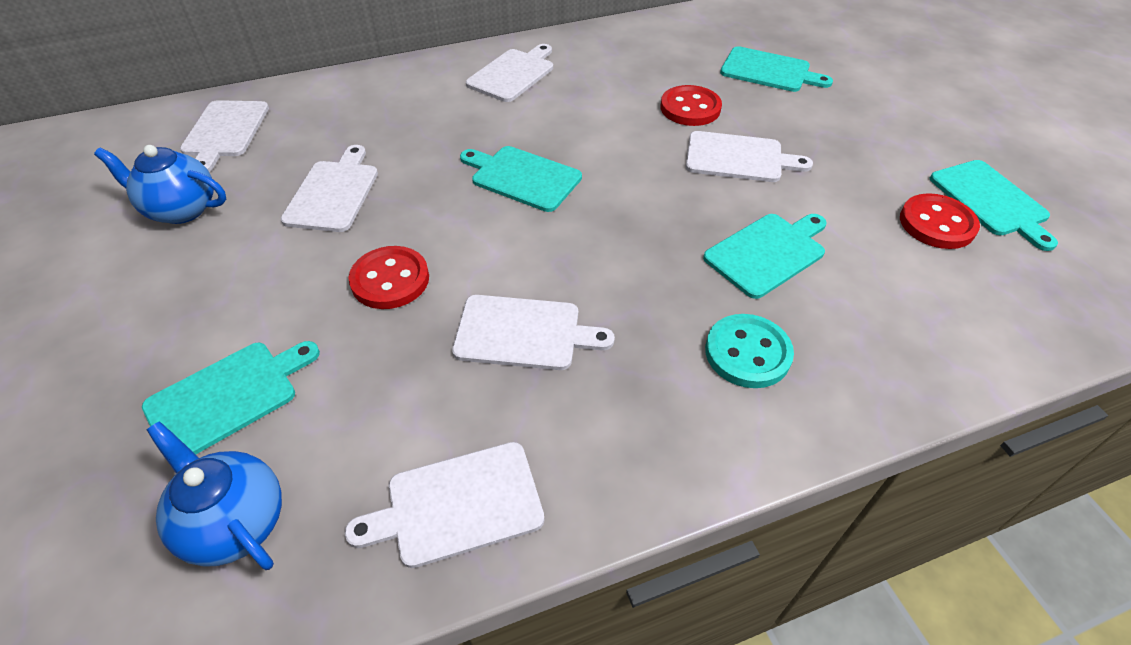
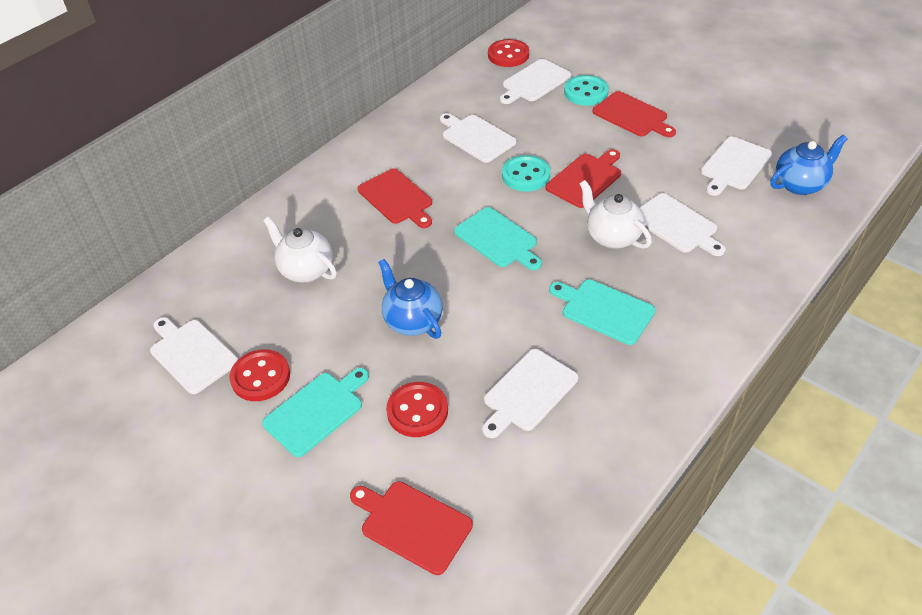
red cutting board: 0 -> 4
turquoise button: 1 -> 2
turquoise cutting board: 5 -> 3
white teapot: 0 -> 2

